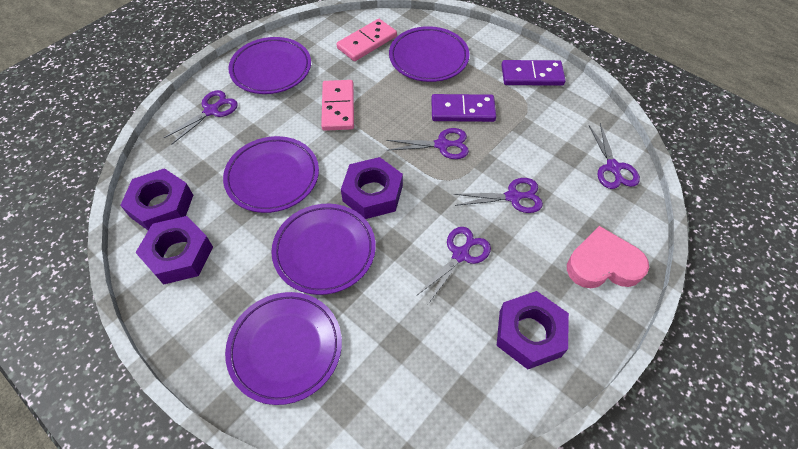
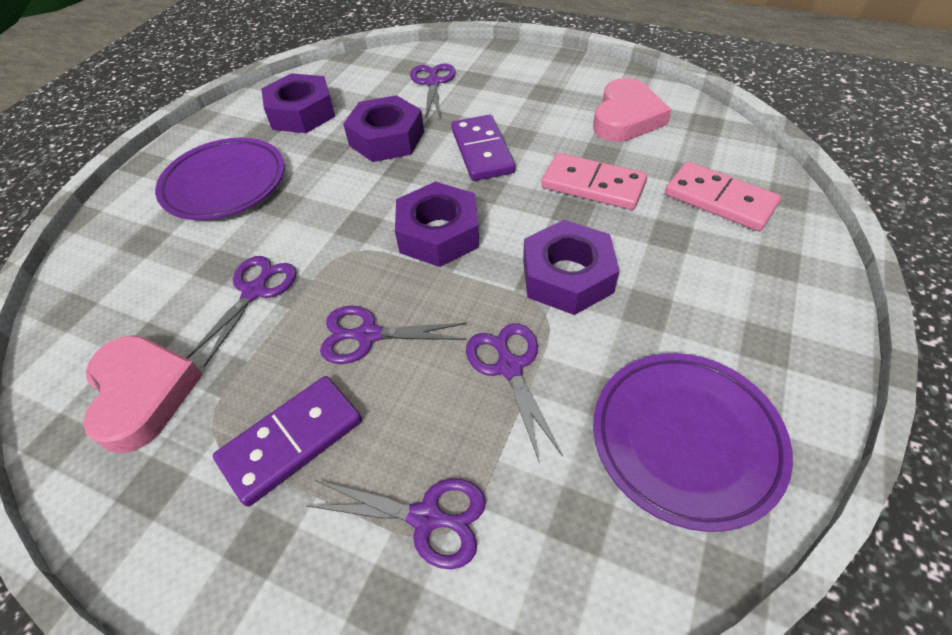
pink heart: 1 -> 2
purple plate: 5 -> 2

